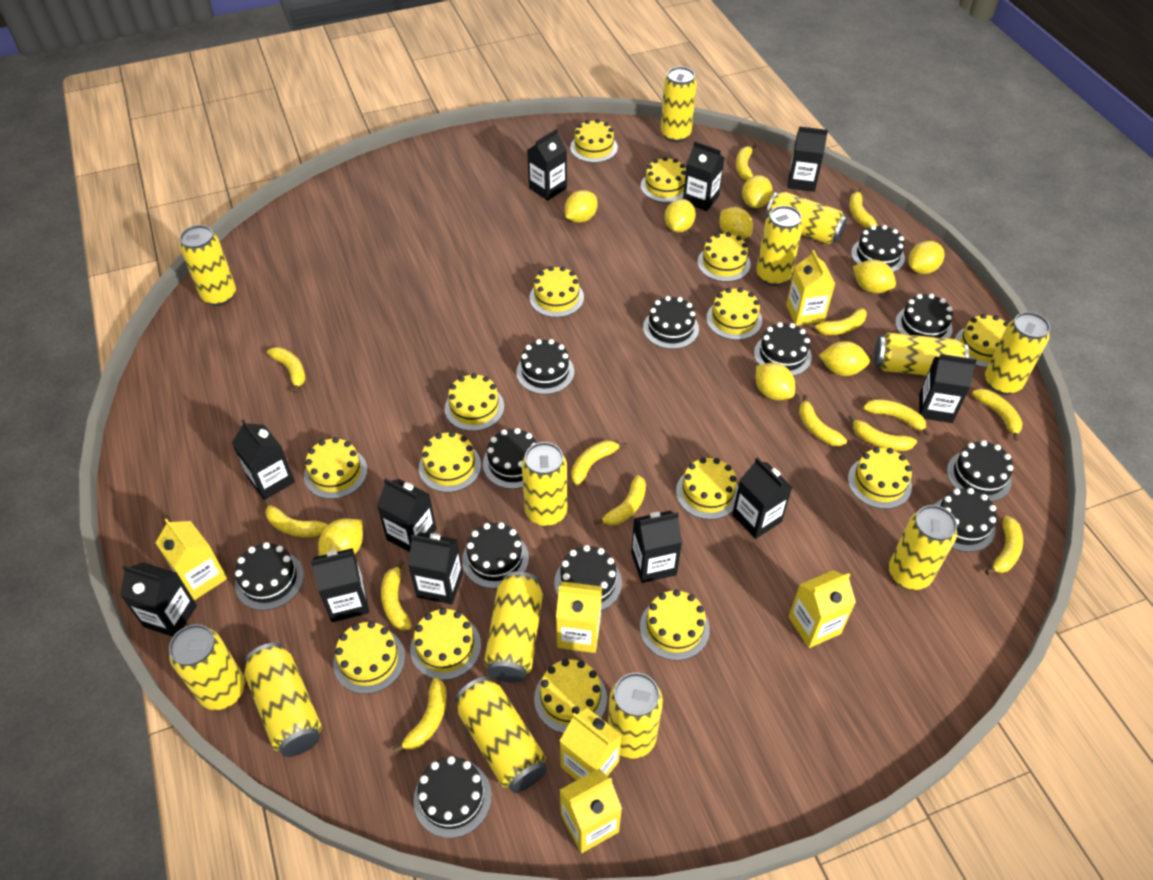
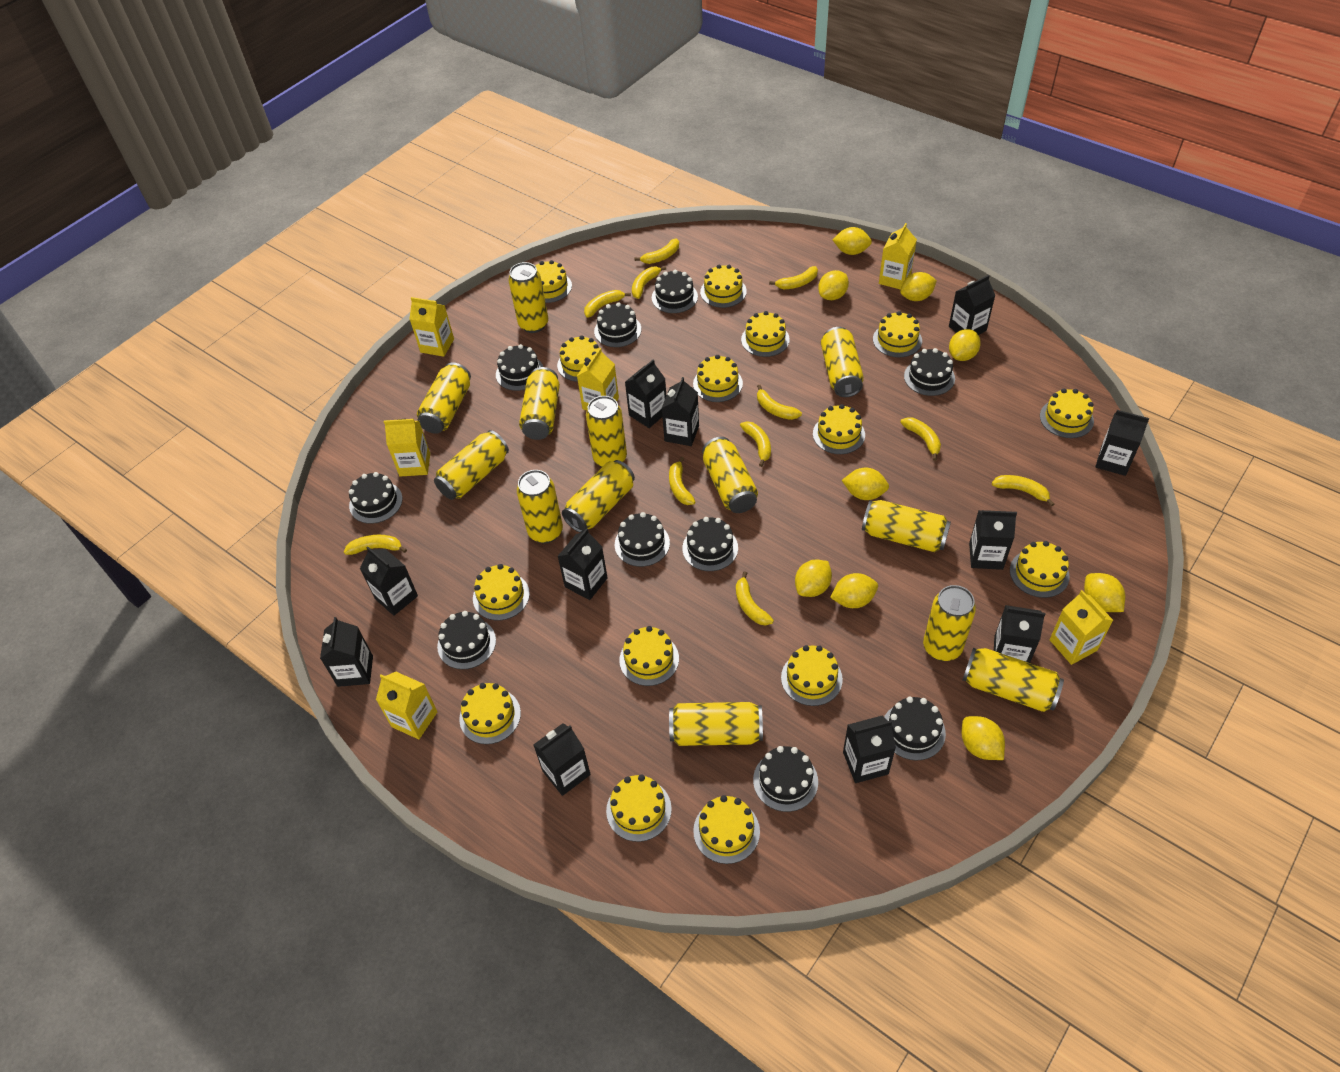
black cake: 12 -> 10
yellow banana: 14 -> 11

